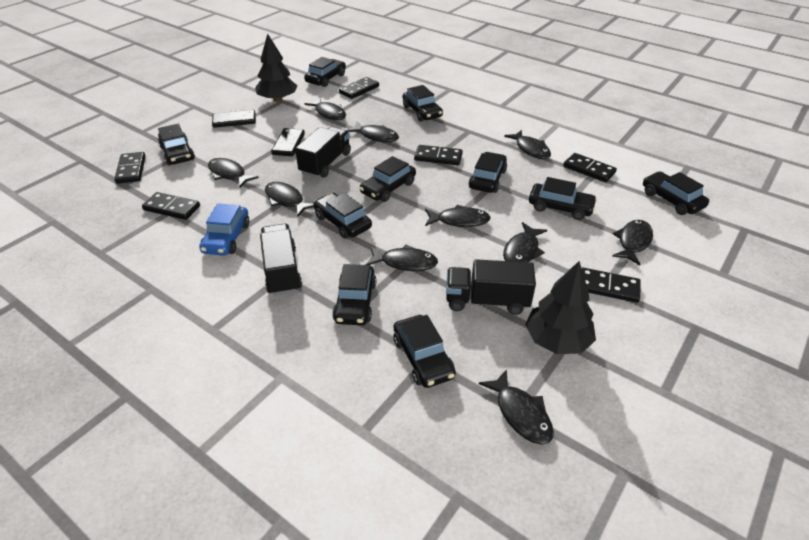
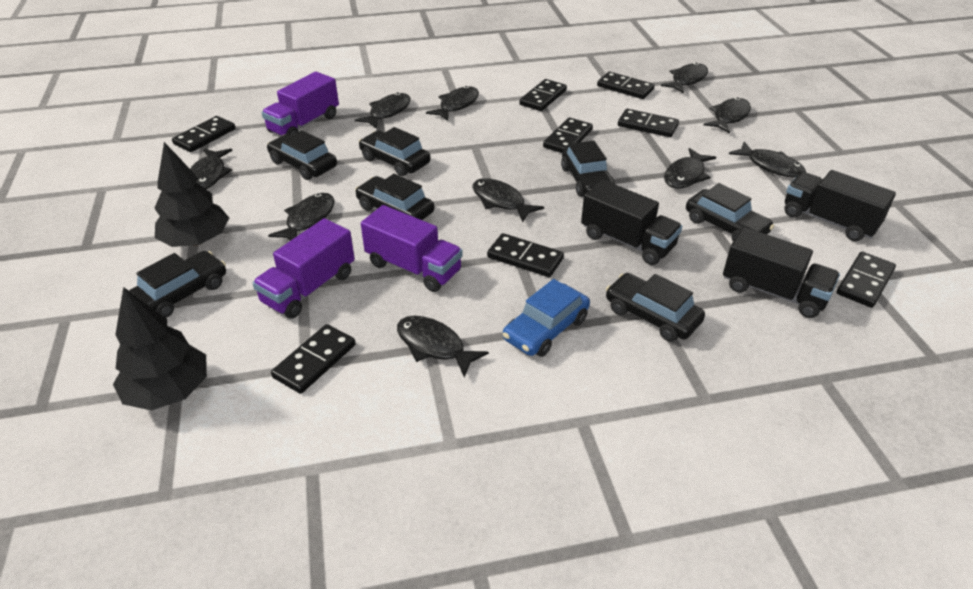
black car: 10 -> 7
purple truck: 0 -> 3

